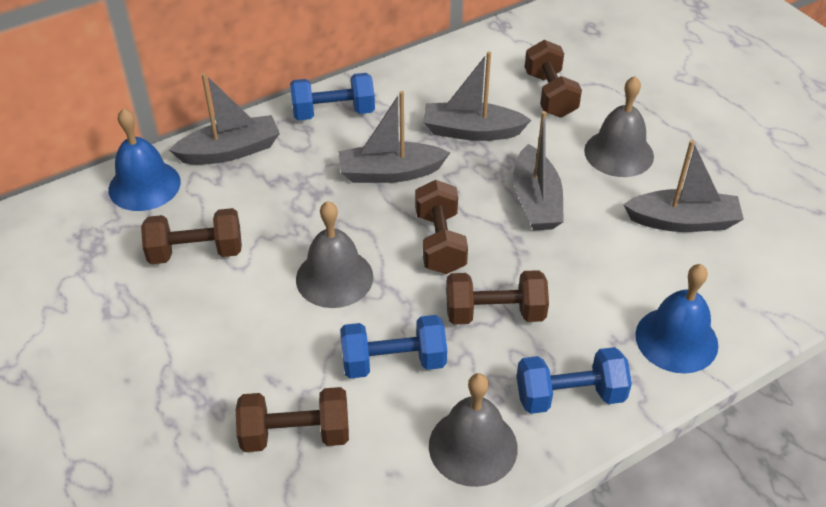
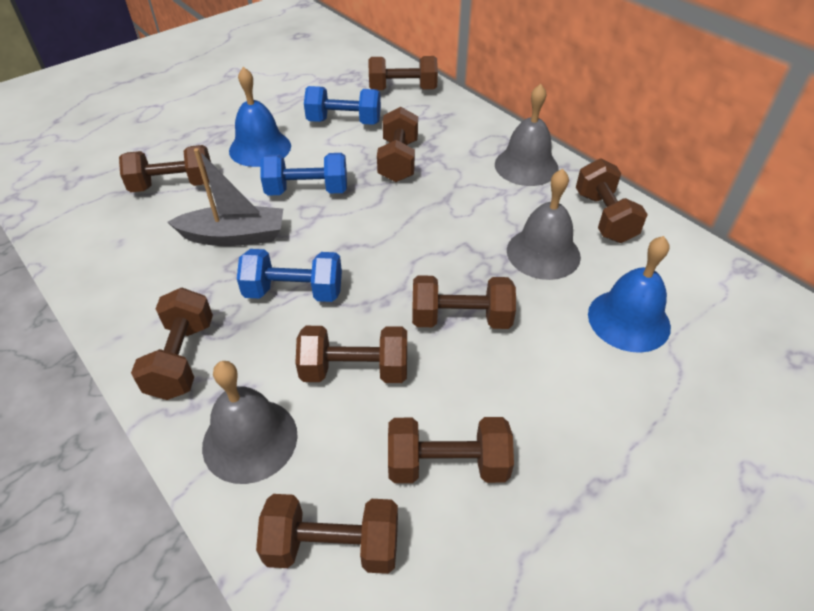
brown dumbbell: 5 -> 9
grey boat: 5 -> 1

